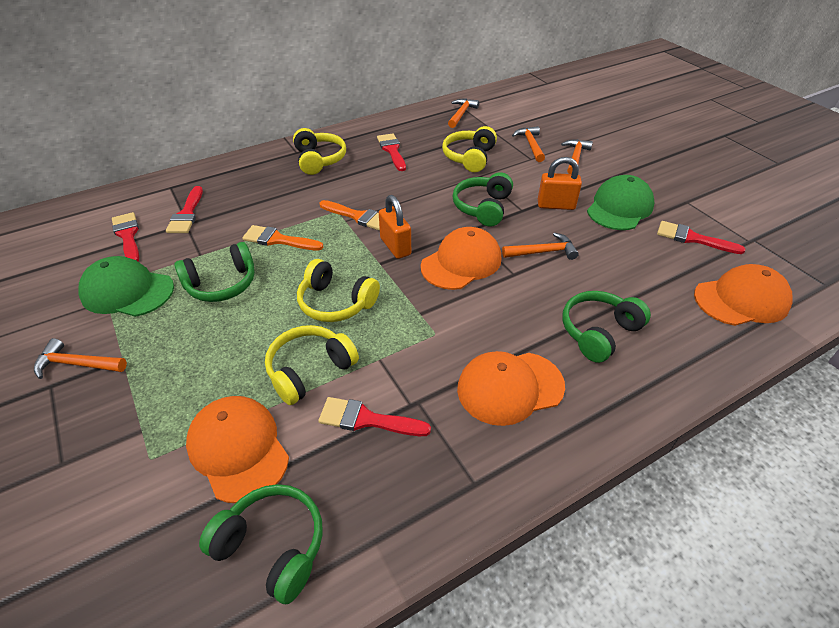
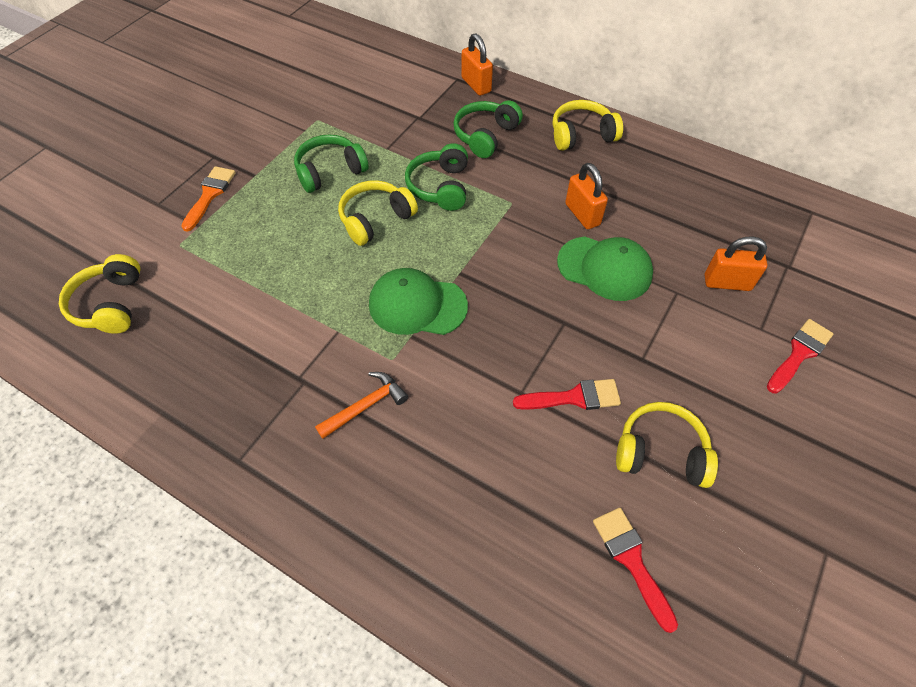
green headphones: 4 -> 3
orange brush: 2 -> 1
orange cap: 4 -> 0
orange hammer: 5 -> 1
orange padlock: 2 -> 3
red brush: 5 -> 3

